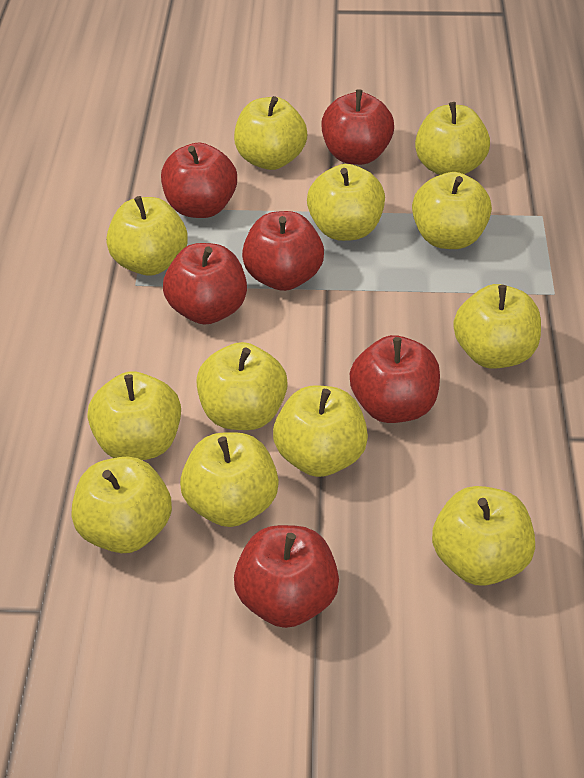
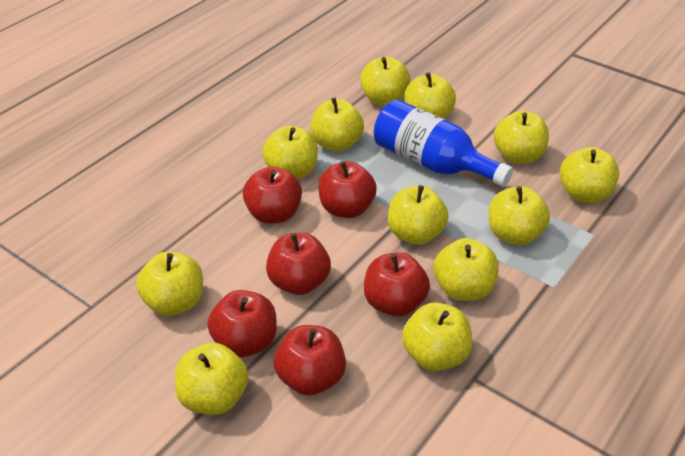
blue bottle: 0 -> 1

